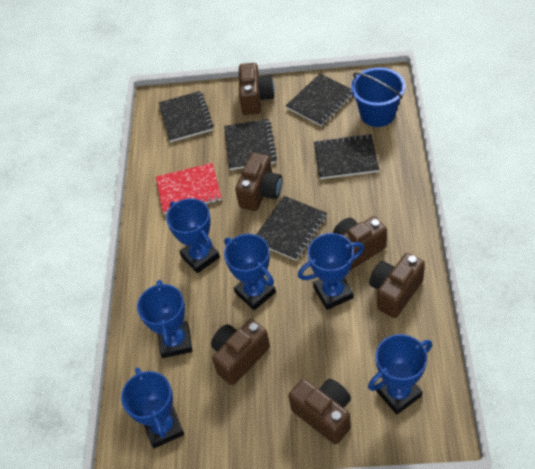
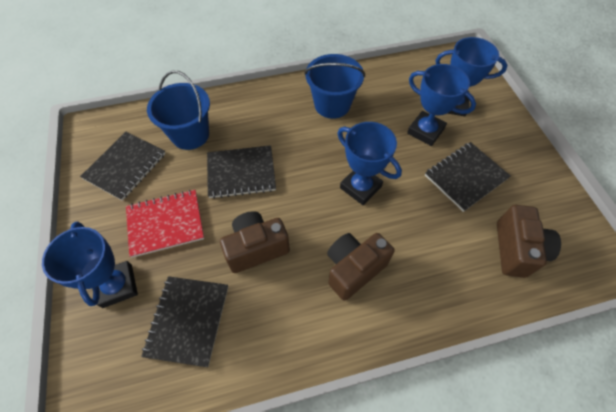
black notebook: 5 -> 4
blue bucket: 1 -> 2
blue trophy: 6 -> 4
brown camera: 6 -> 3

